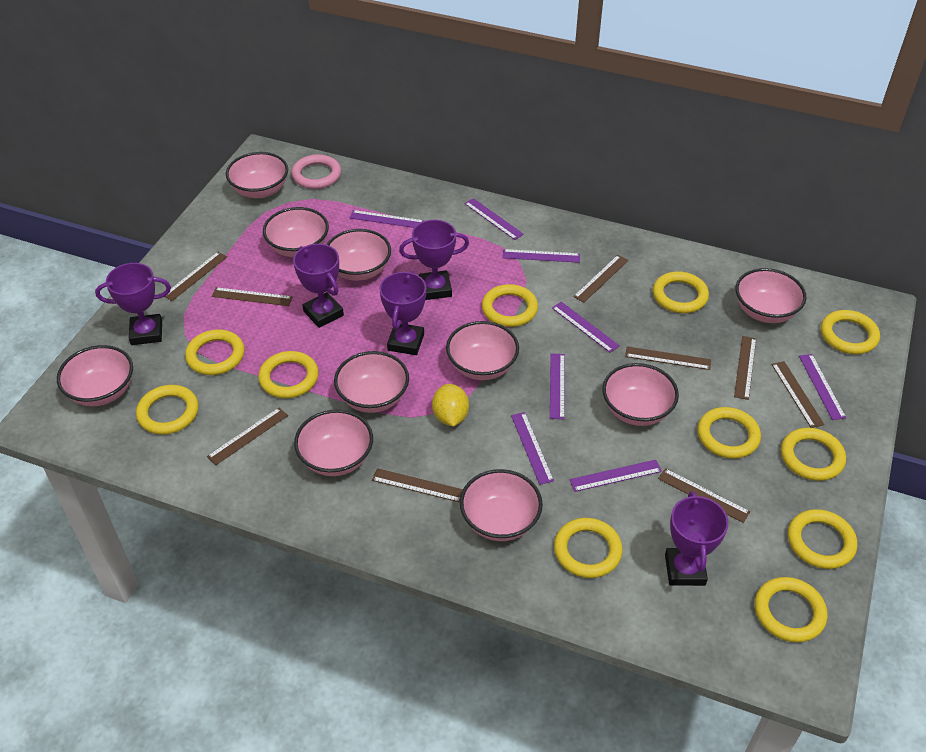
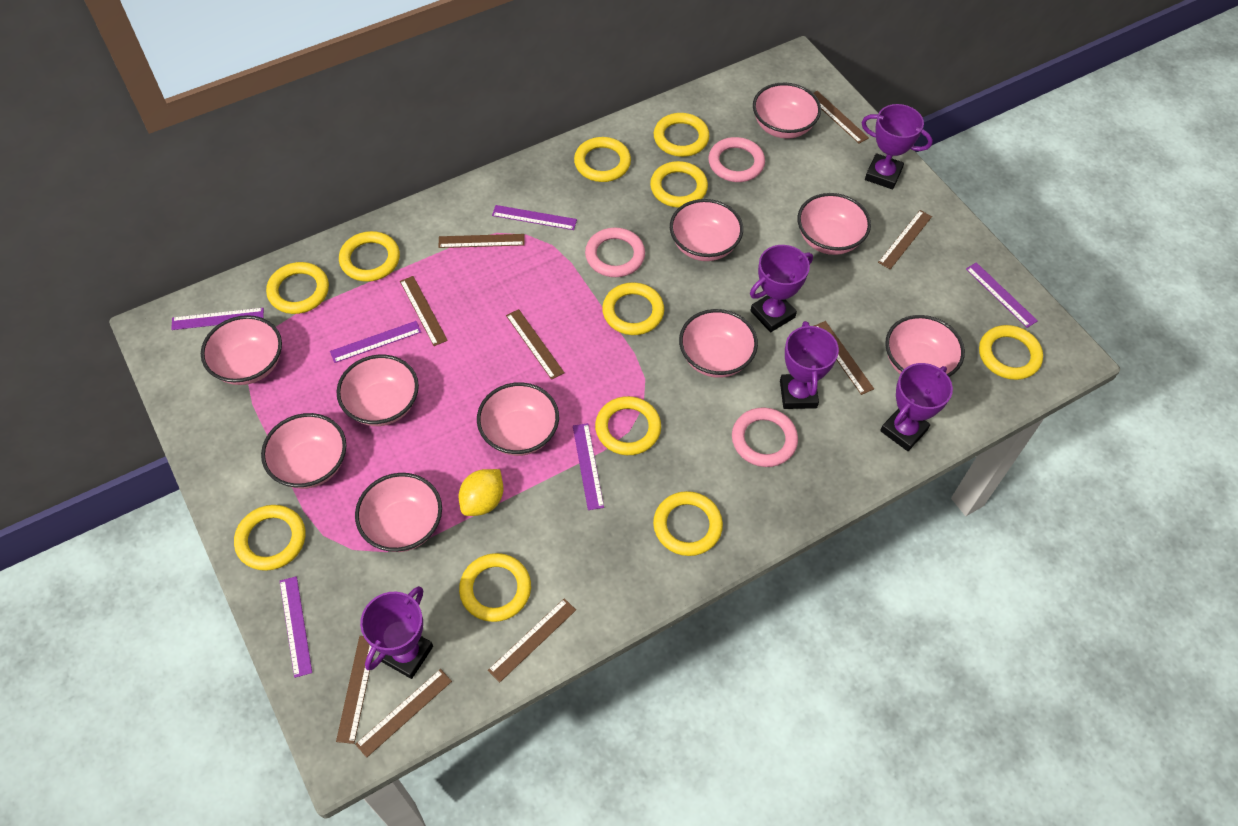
pink ring: 1 -> 3
purple ruler: 8 -> 6

